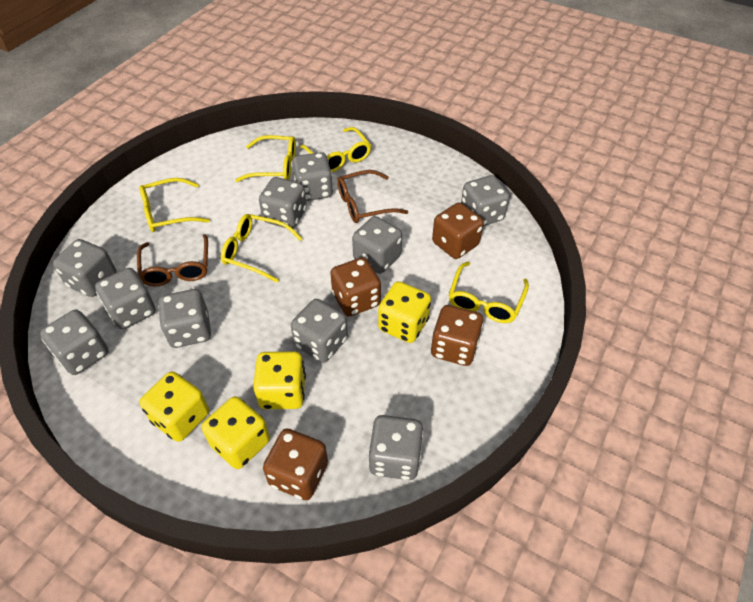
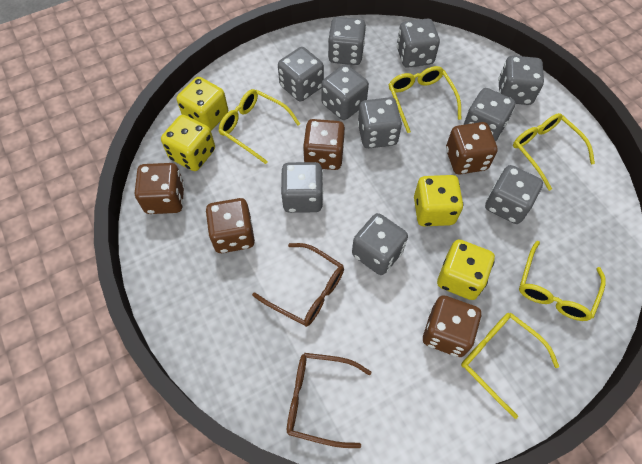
brown dice: 4 -> 5

